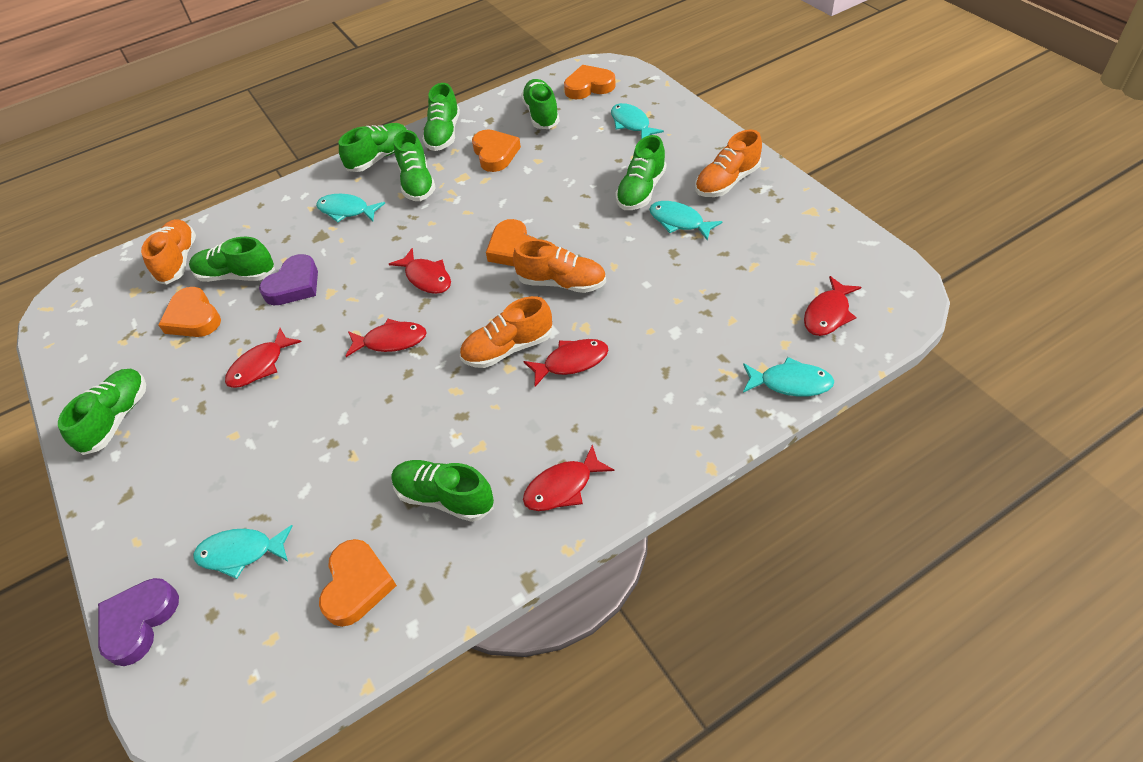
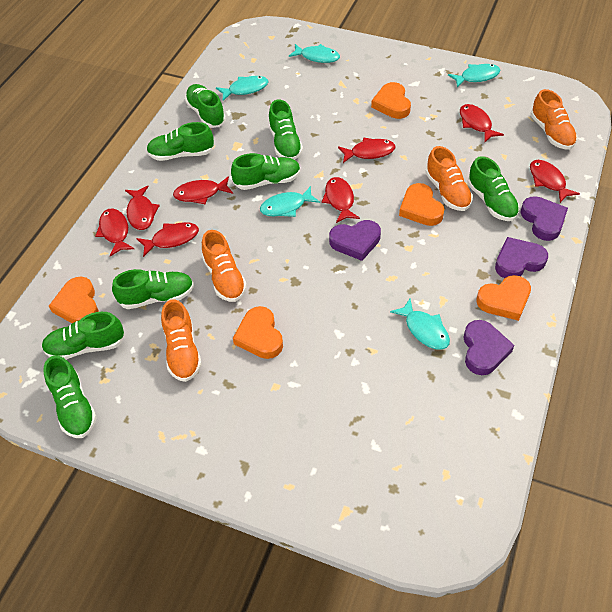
purple heart: 2 -> 4
red fish: 6 -> 8

